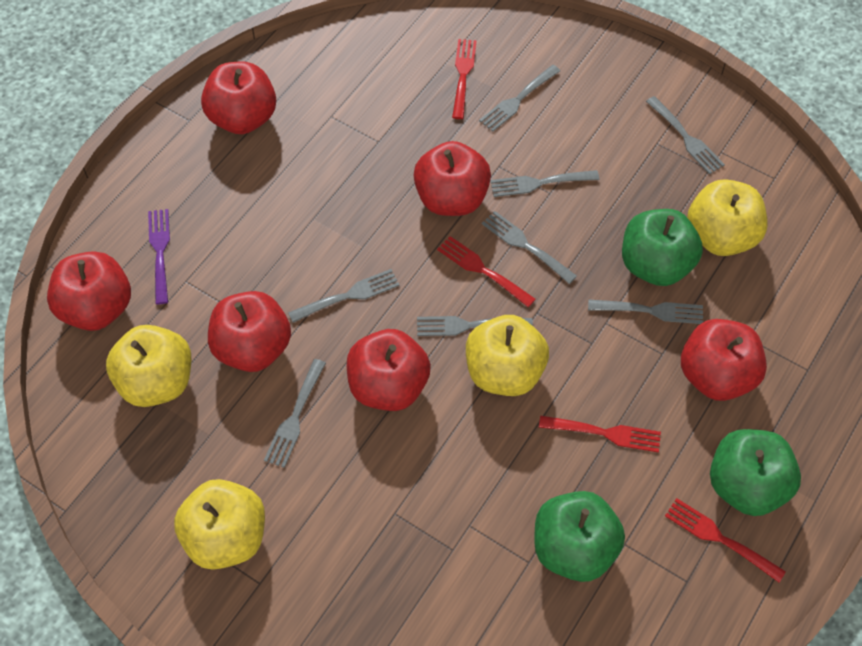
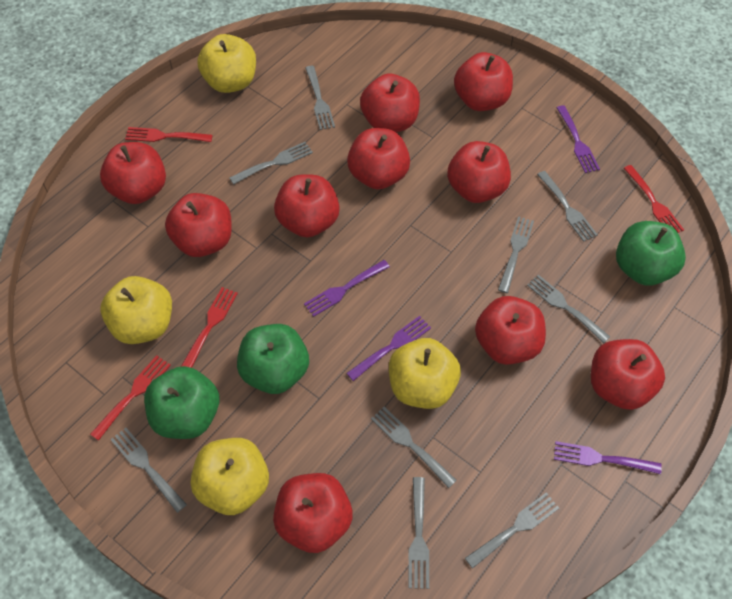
grey fork: 8 -> 9
purple fork: 1 -> 4
red apple: 6 -> 10

